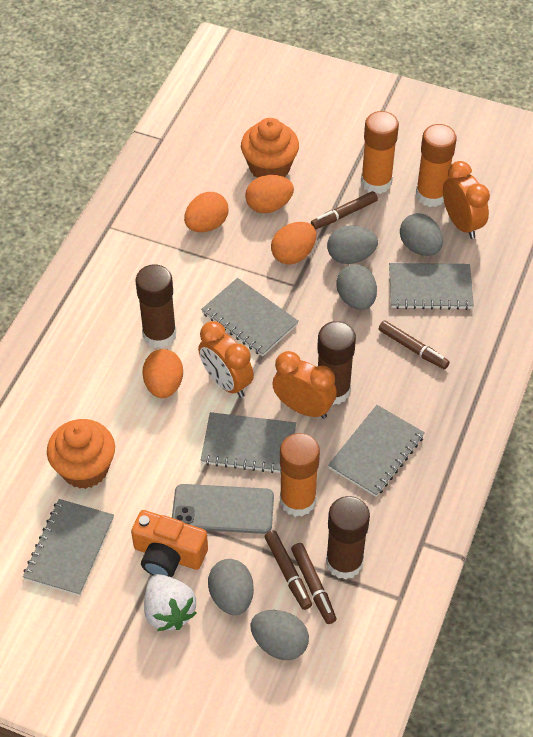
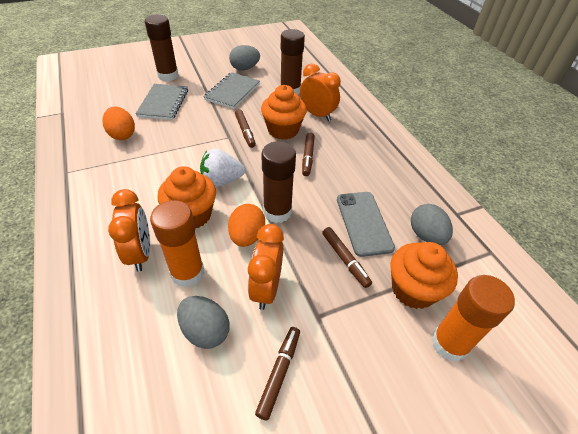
grey egg: 5 -> 3
grey notebook: 5 -> 2
orange camera: 1 -> 0
orange cupcake: 2 -> 3
orange egg: 4 -> 2
orange glue stick: 3 -> 2

